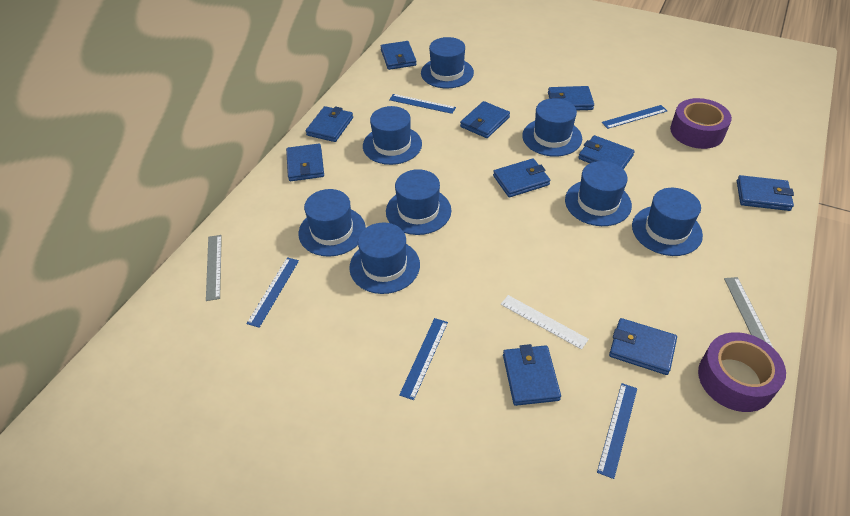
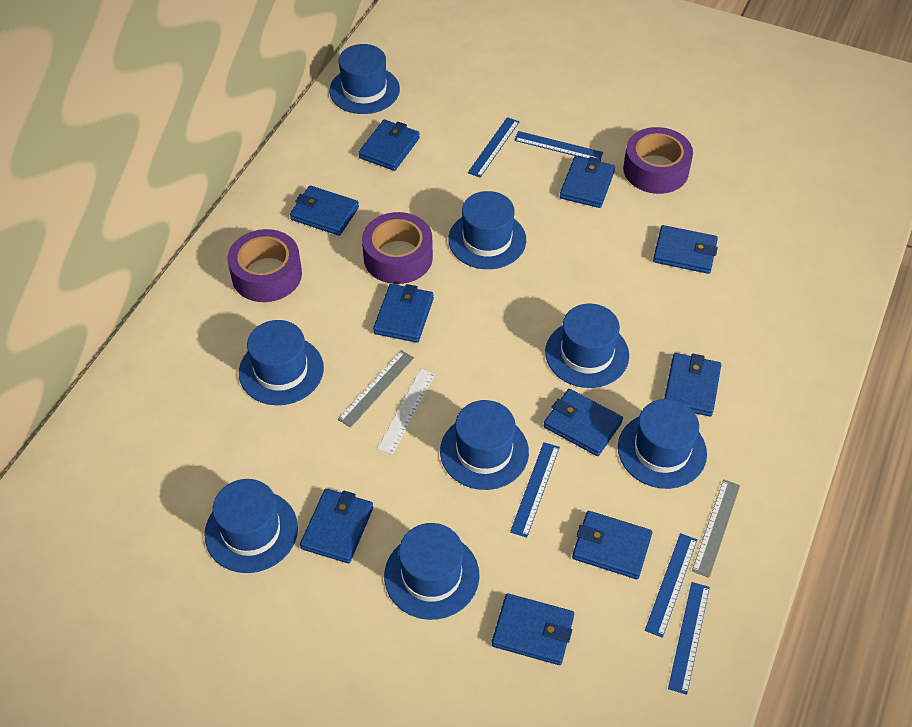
purple tape: 2 -> 3

